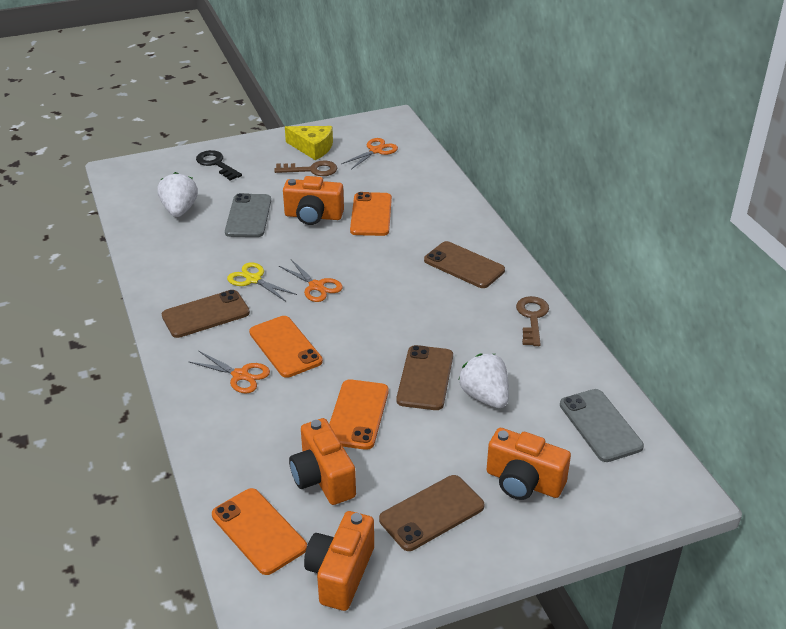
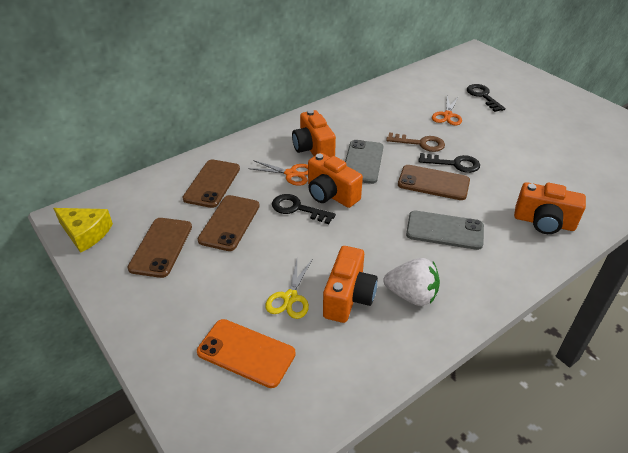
black key: 1 -> 3
brown key: 2 -> 1
orange phone: 4 -> 1
orange scissors: 3 -> 2
white strawberry: 2 -> 1

